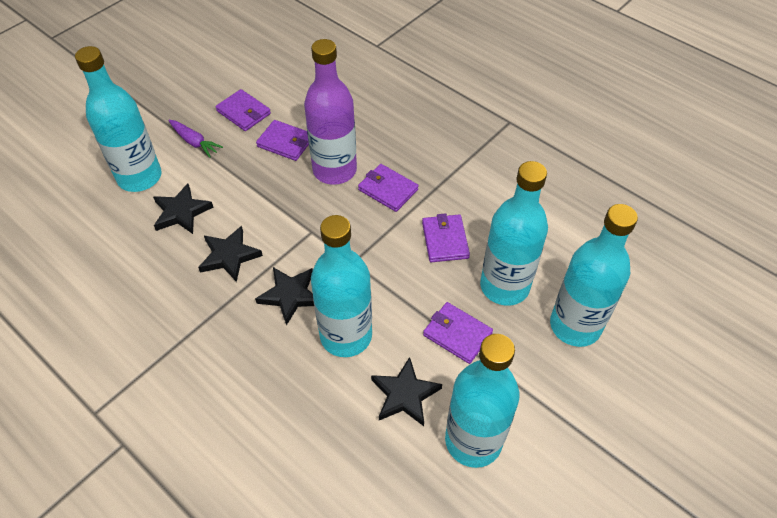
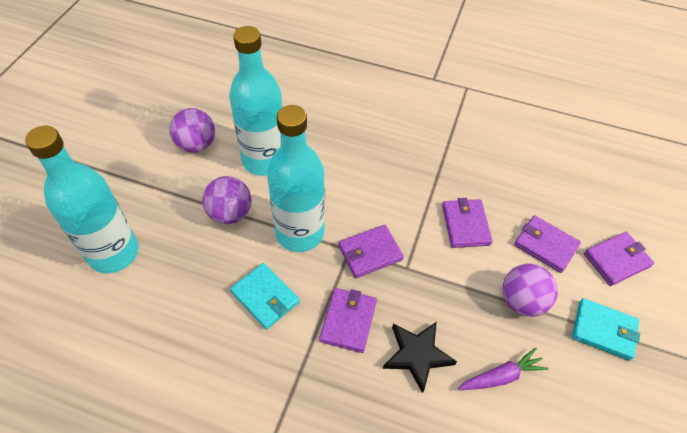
black star: 4 -> 1
purple ball: 0 -> 3
purple bottle: 1 -> 0
turquoise bottle: 5 -> 3
turquoise wallet: 0 -> 2

